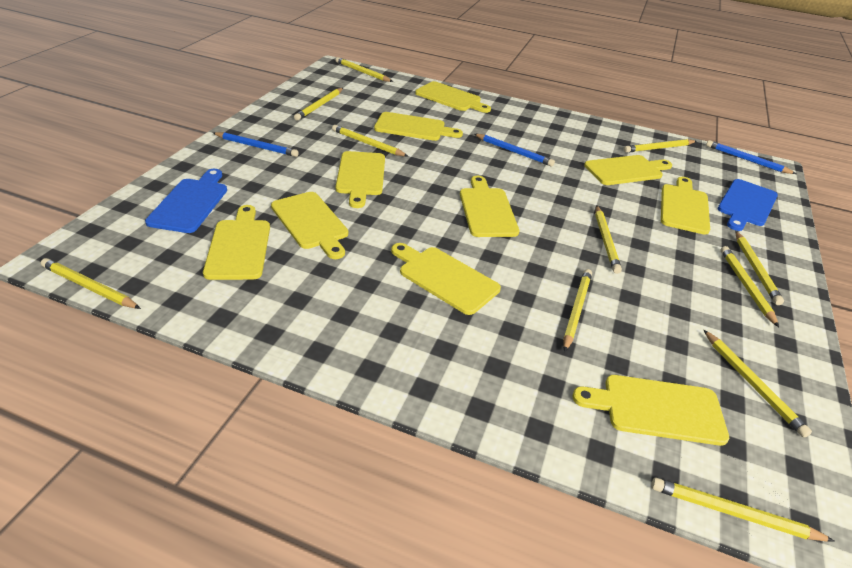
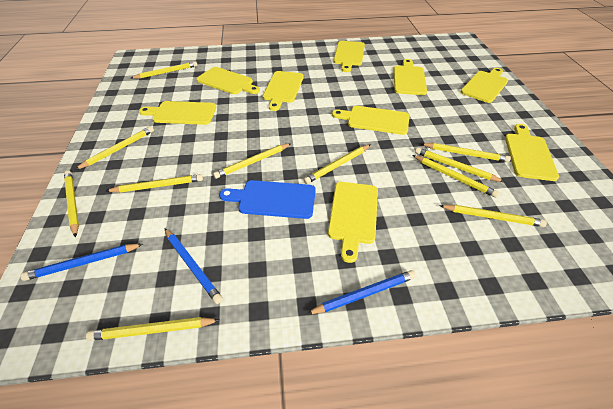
blue cutting board: 2 -> 1
yellow cutting board: 10 -> 9

